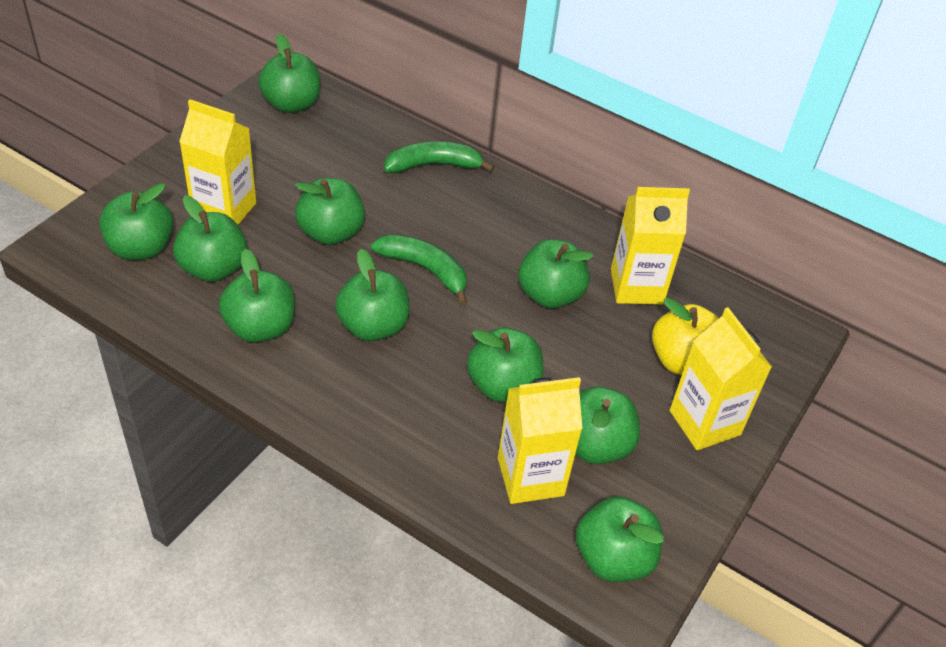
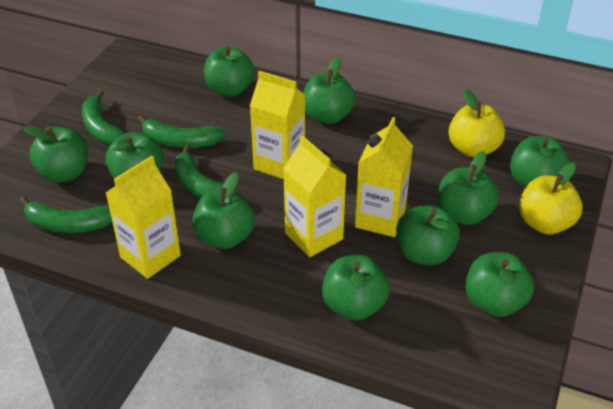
green banana: 2 -> 4
yellow apple: 1 -> 2

